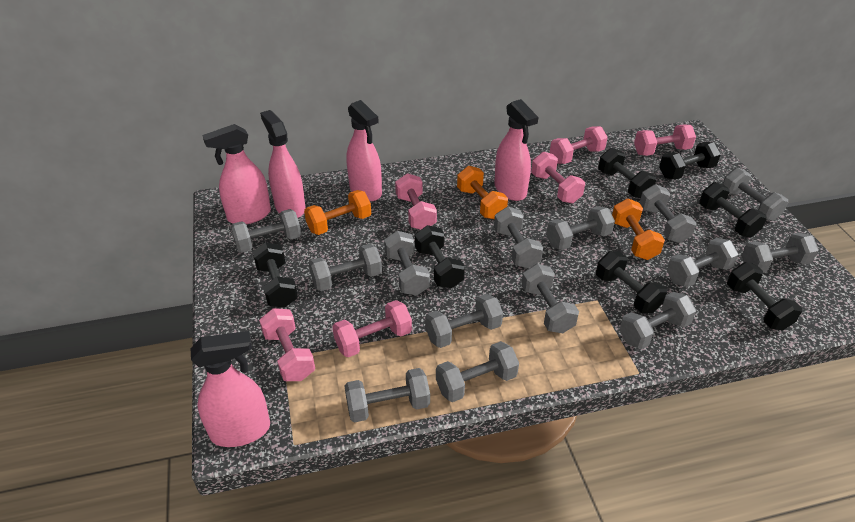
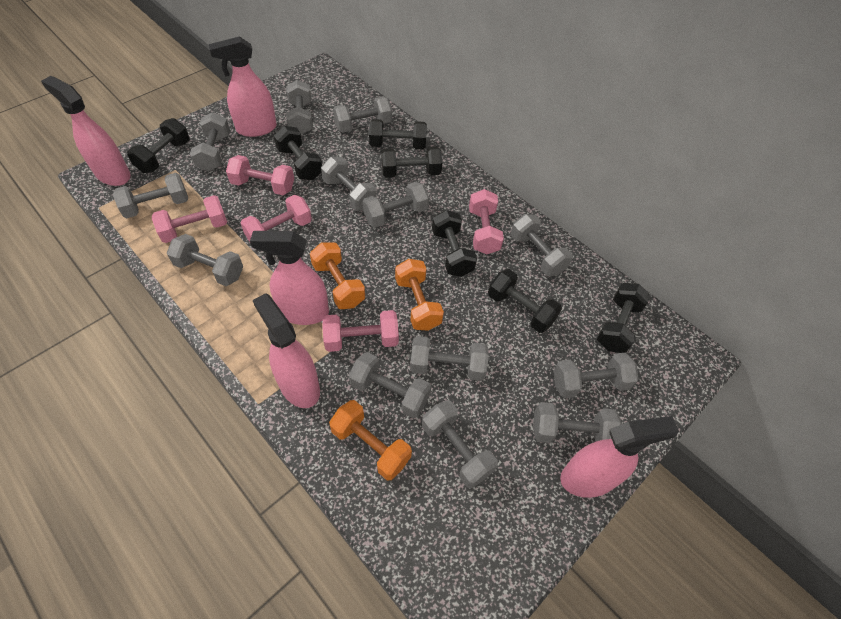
grey dumbbell: 14 -> 13
pink dumbbell: 6 -> 5

